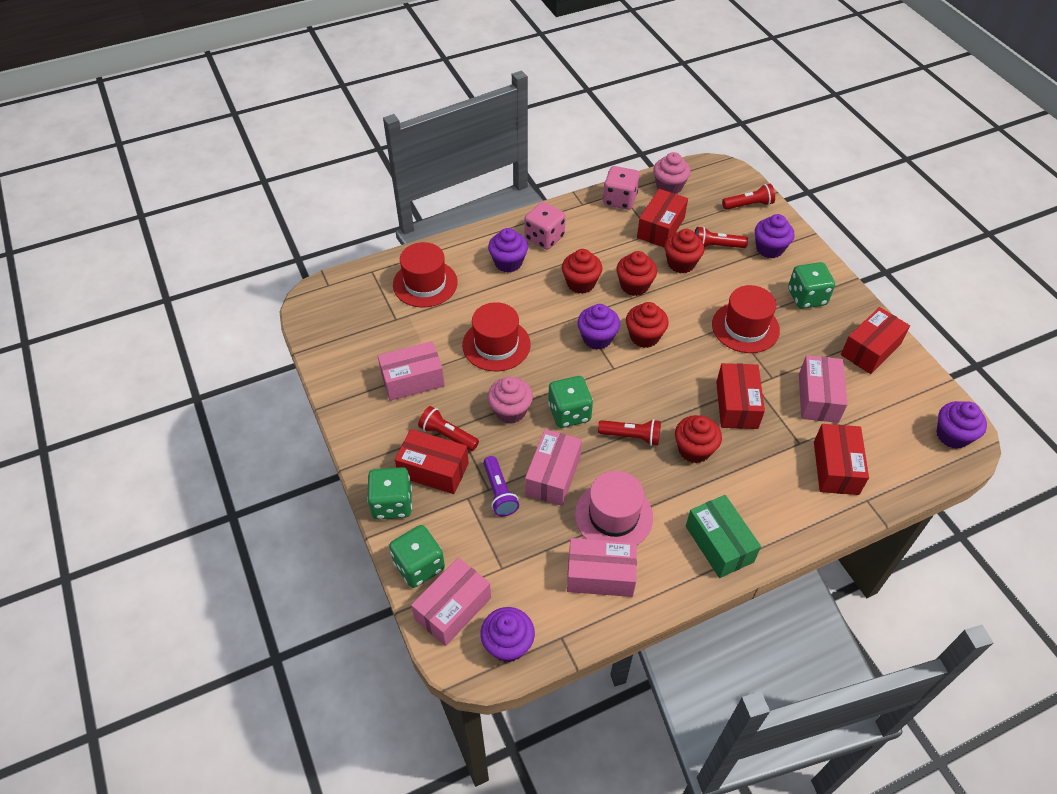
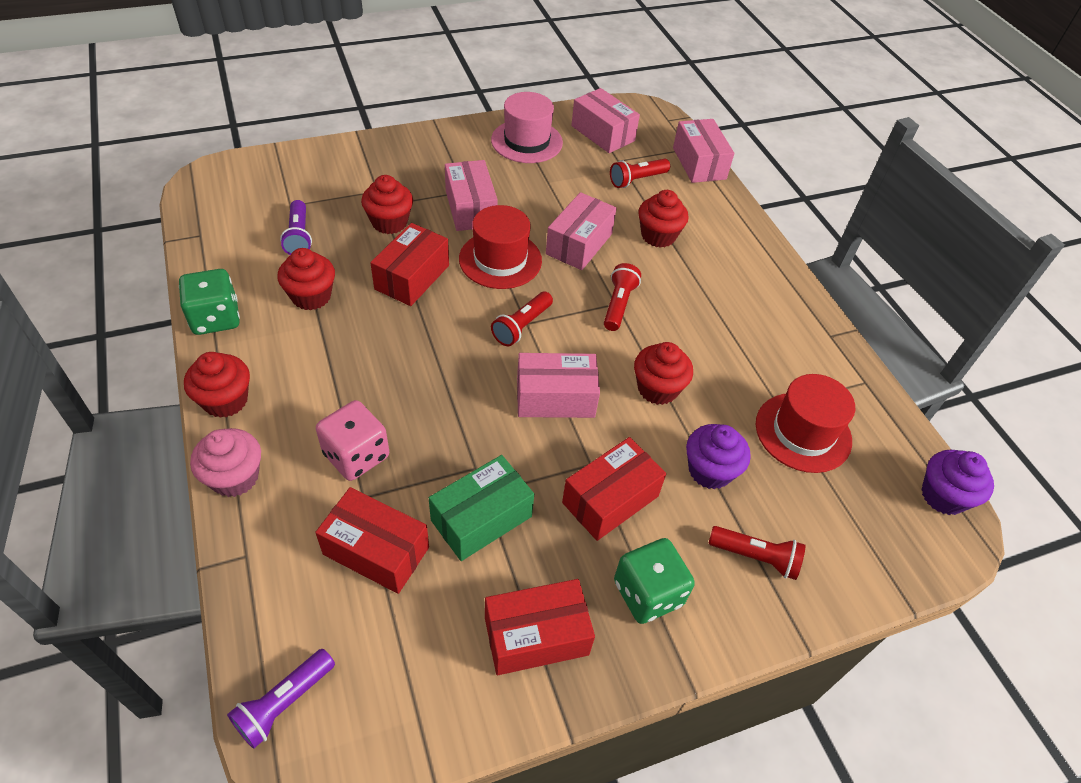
green dice: 4 -> 2
pink cupcake: 2 -> 1
pink dice: 2 -> 1
purple cupcake: 5 -> 2
purple flashlight: 1 -> 2
red box: 5 -> 4
red hat: 3 -> 2

